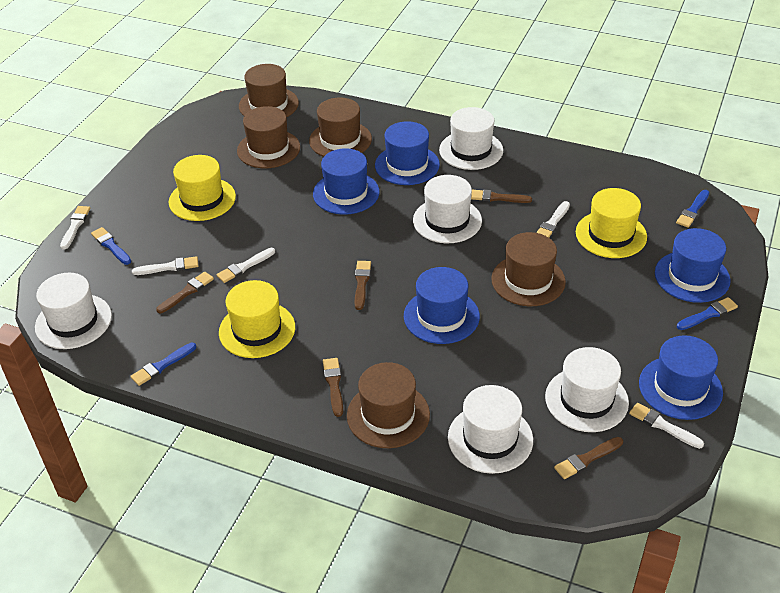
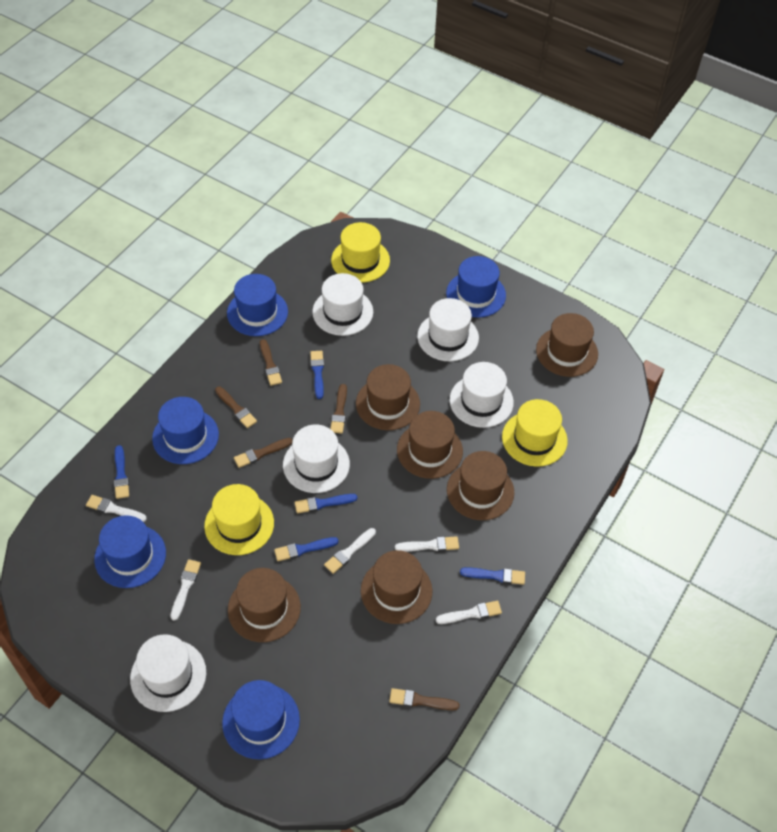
blue brush: 4 -> 5
brown hat: 5 -> 6

